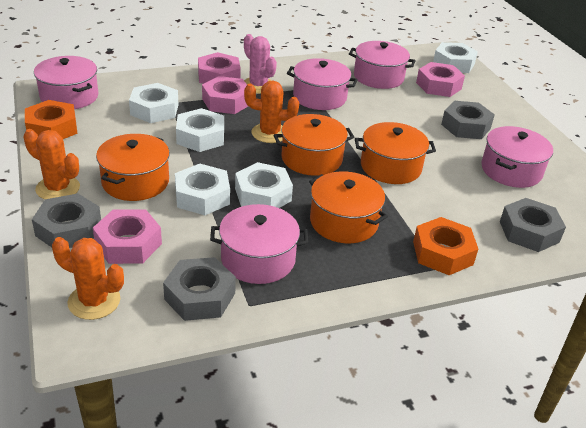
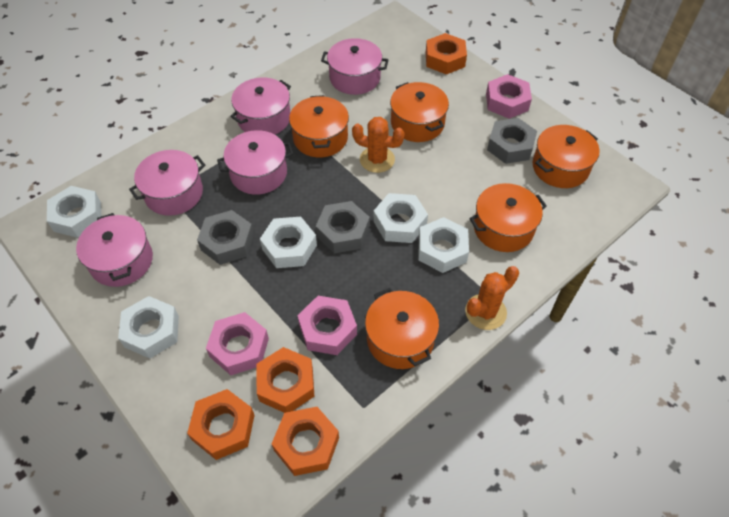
grey nut: 4 -> 3
orange cactus: 3 -> 2
orange nut: 2 -> 4
orange pot: 4 -> 5
pink cactus: 1 -> 0
pink nut: 4 -> 3

